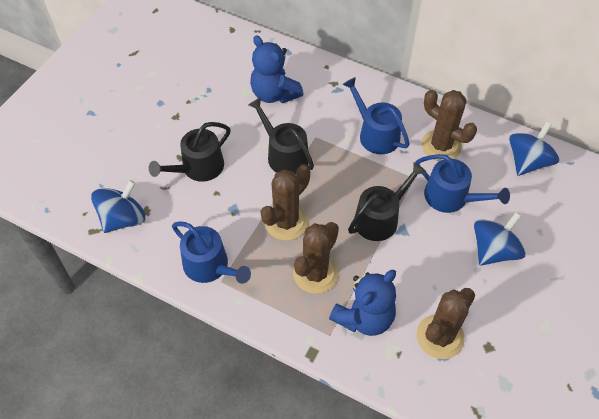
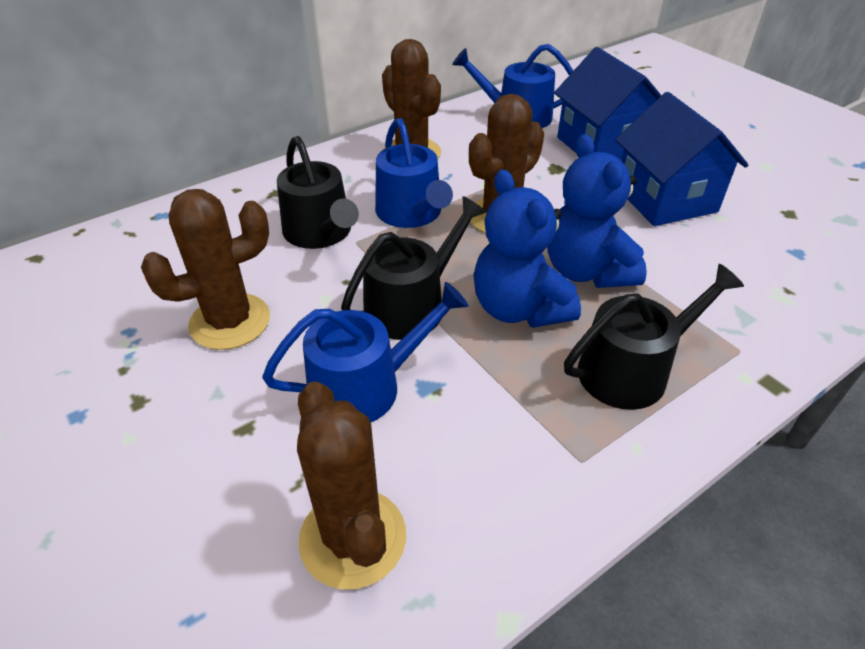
blue house: 0 -> 2
blue spinning top: 3 -> 0

